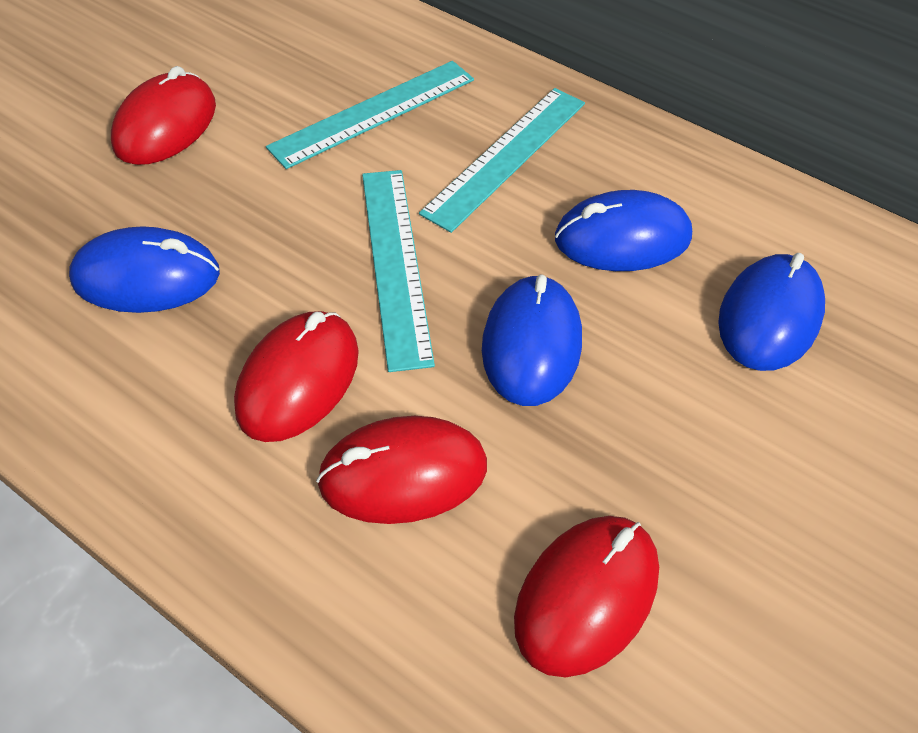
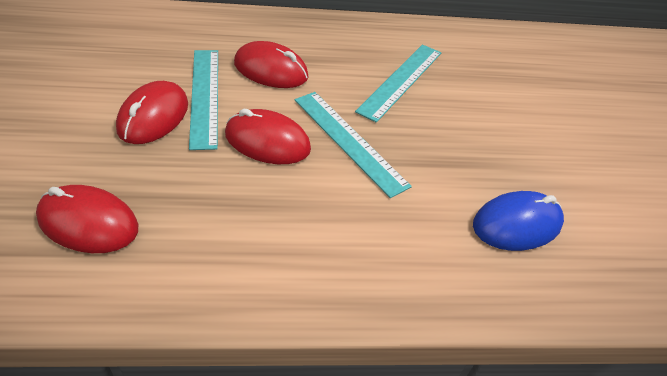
blue mouse: 4 -> 1

